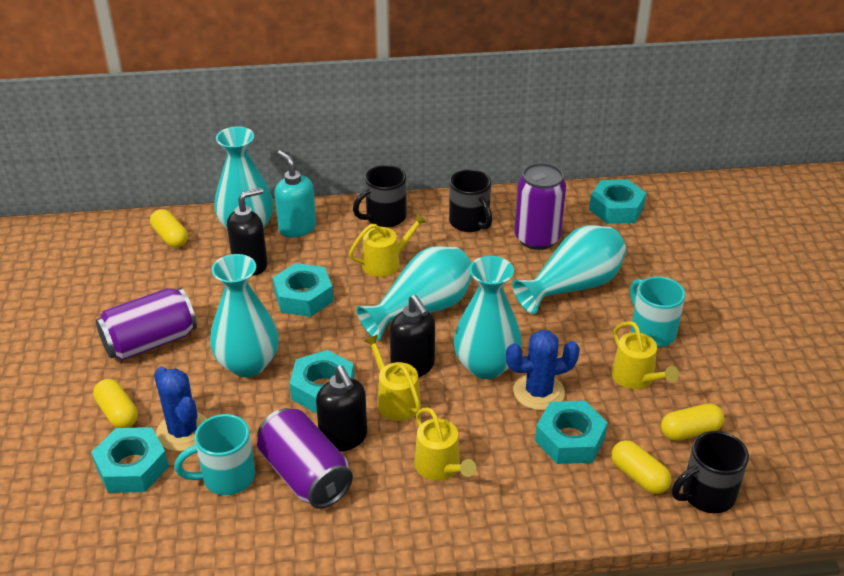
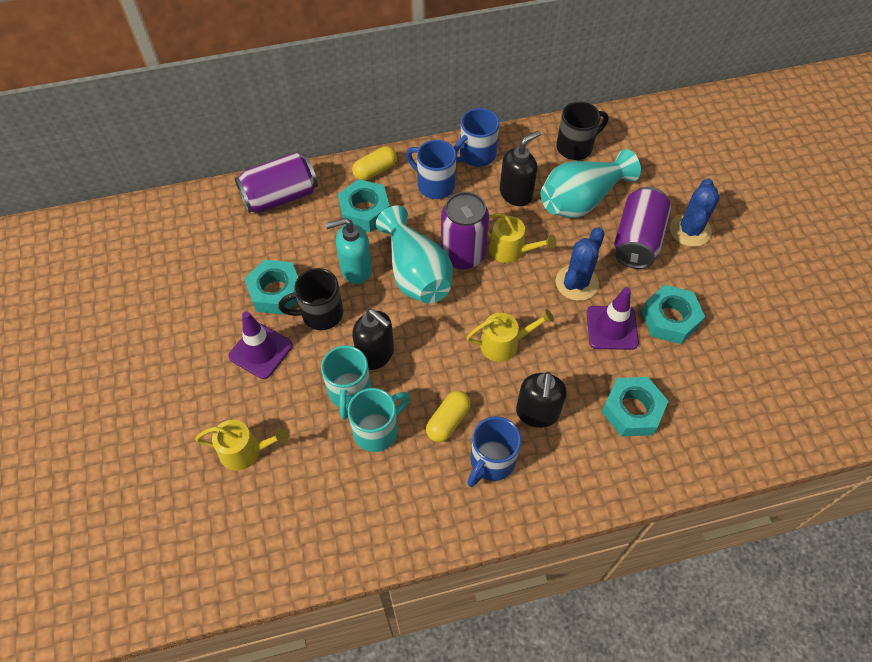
black mug: 3 -> 2
blue mug: 0 -> 3
purple traffic cone: 0 -> 2
turquoise nut: 5 -> 4
turquoise vase: 5 -> 2
yellow capsule: 4 -> 2
yellow watering can: 4 -> 3

